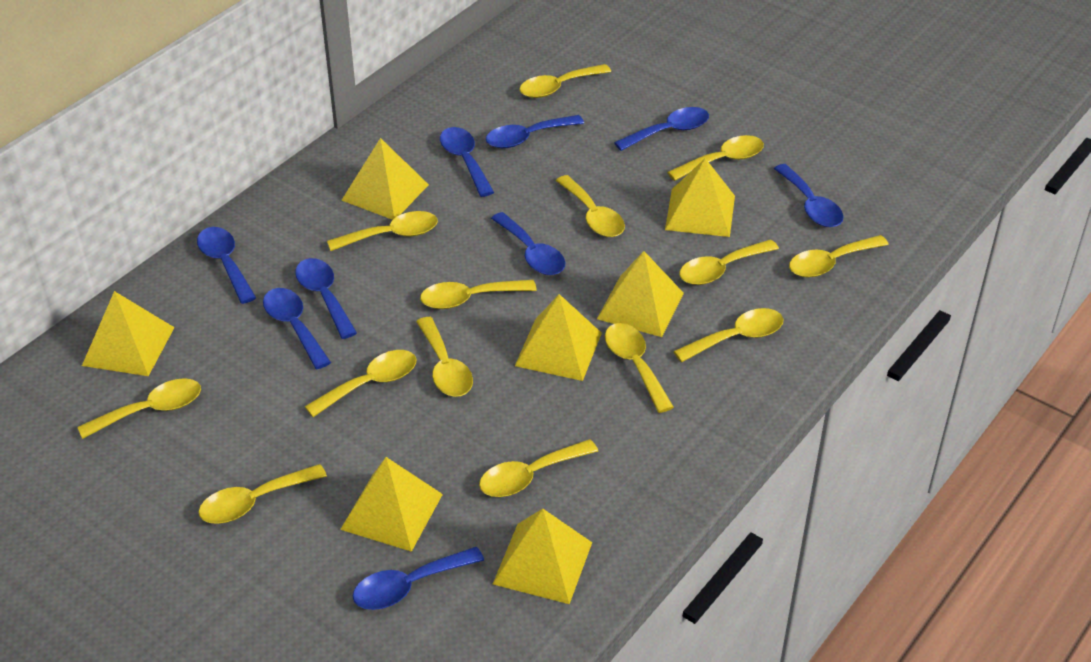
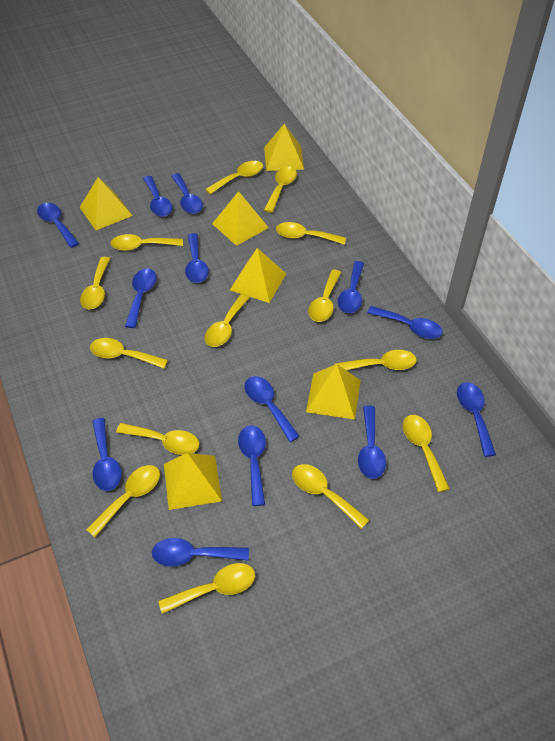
blue spoon: 9 -> 13
yellow pyramid: 7 -> 6

